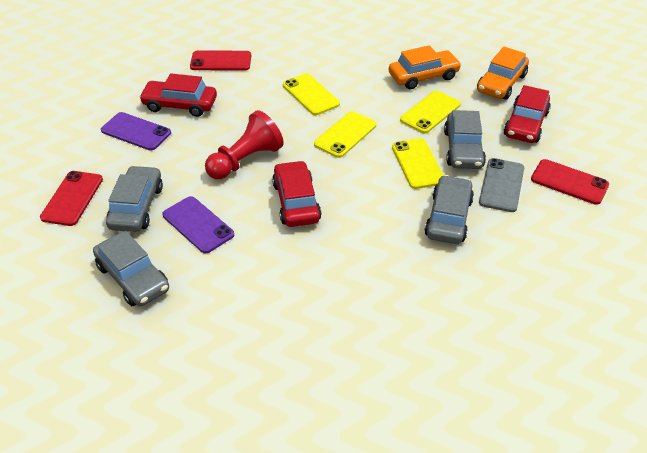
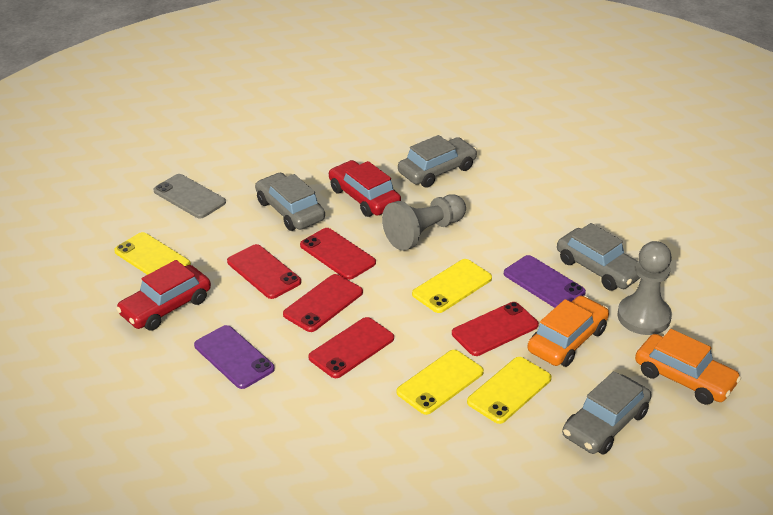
grey pawn: 0 -> 2
red car: 3 -> 2
red pawn: 1 -> 0
red phone: 3 -> 5

